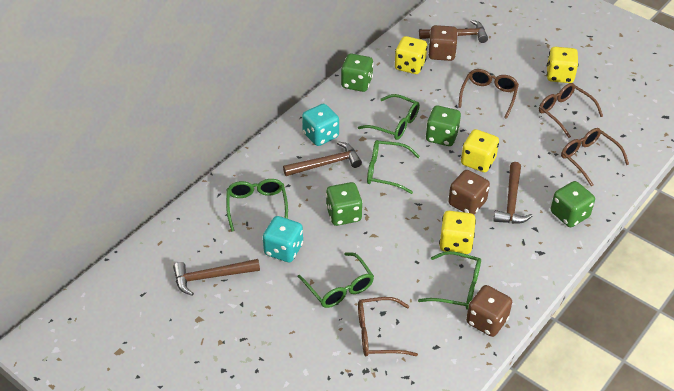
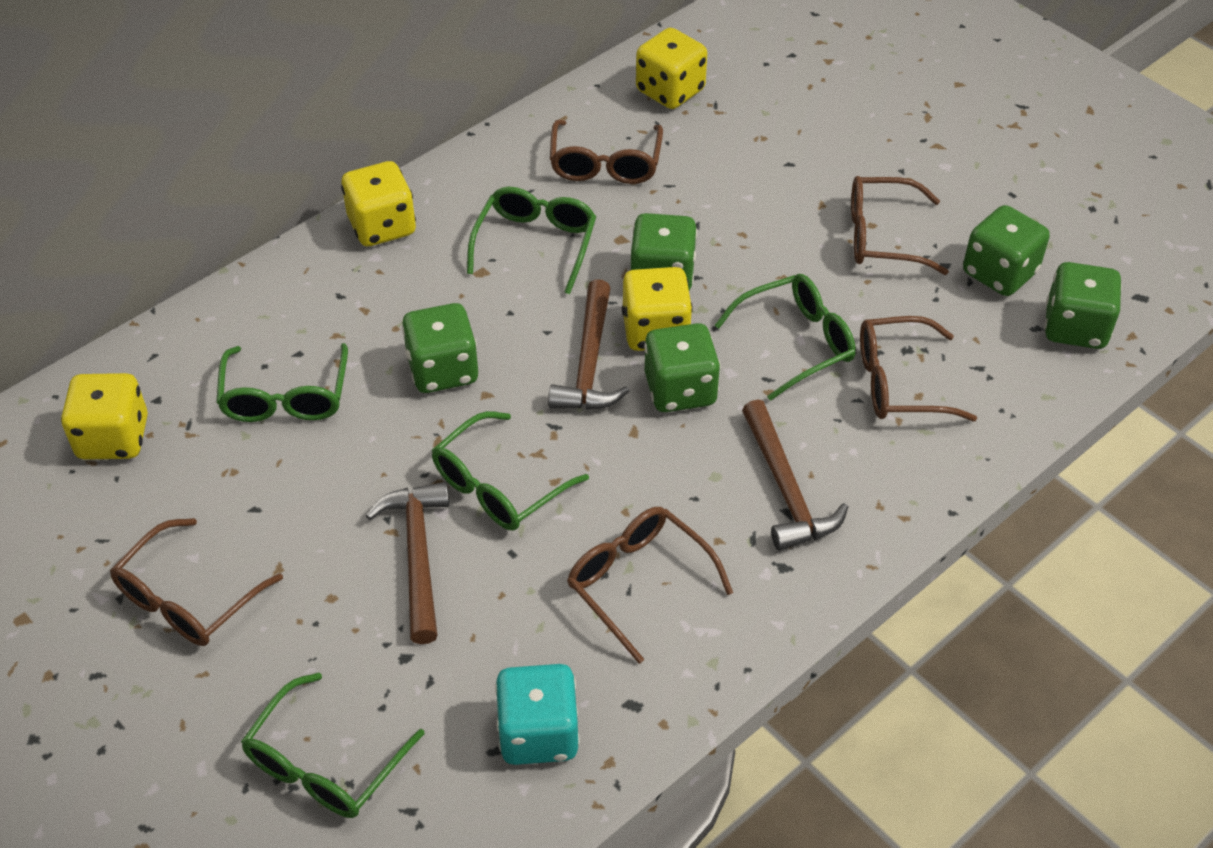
brown dice: 3 -> 0
brown glasses: 4 -> 5
brown hammer: 4 -> 3
green dice: 4 -> 5
turquoise dice: 2 -> 1

